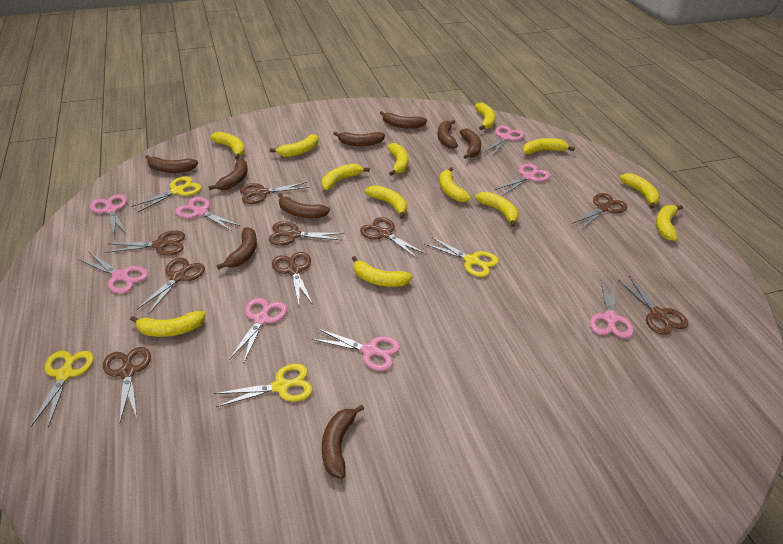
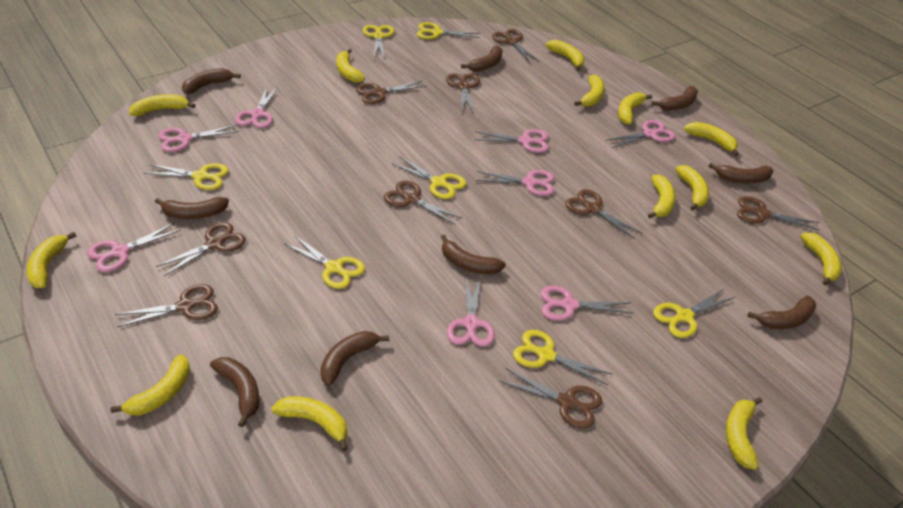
yellow scissors: 4 -> 7

